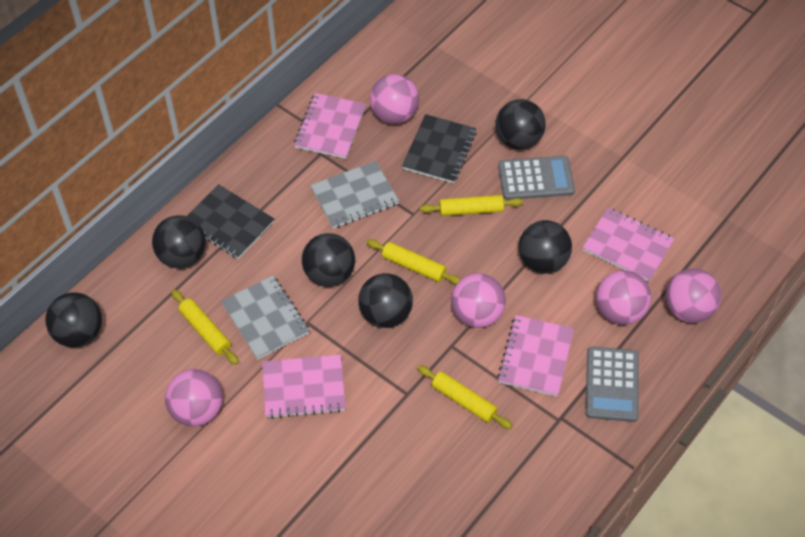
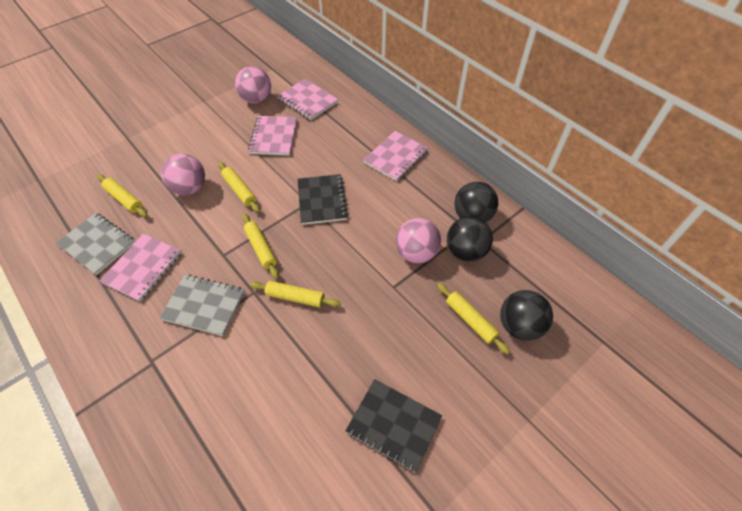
black ball: 6 -> 3
grey calculator: 2 -> 0
pink ball: 5 -> 3
yellow rolling pin: 4 -> 5

